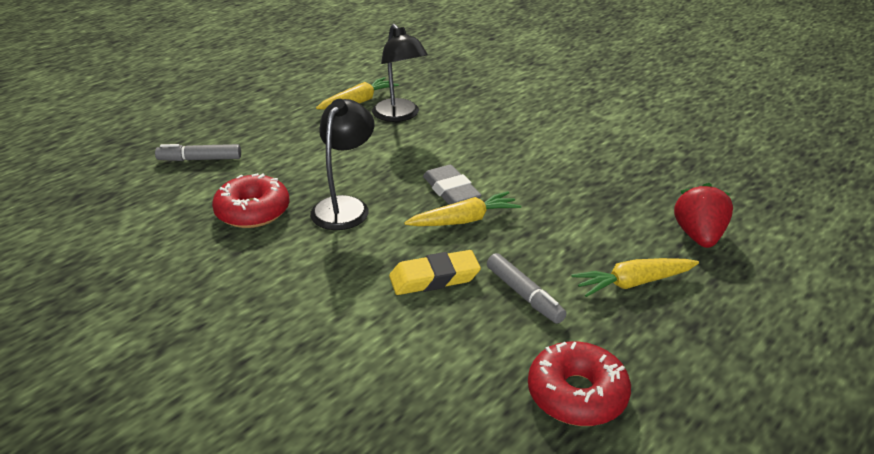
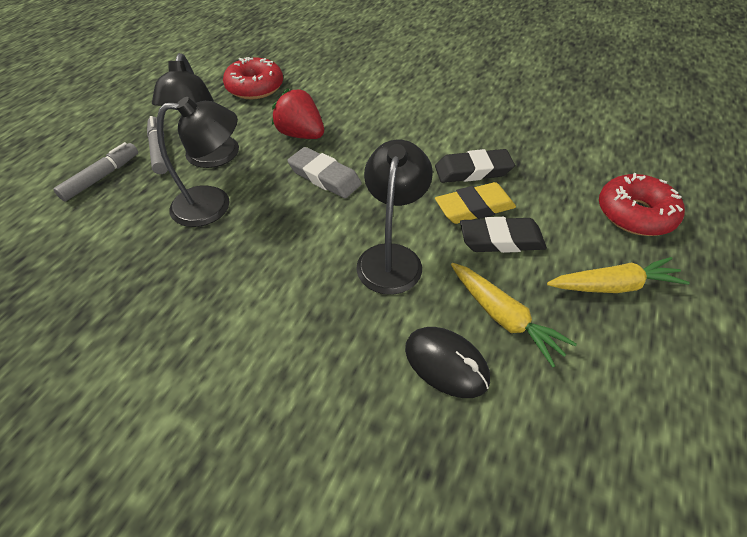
black eraser: 0 -> 2
black lamp: 2 -> 3
black mouse: 0 -> 1
yellow carrot: 3 -> 2

